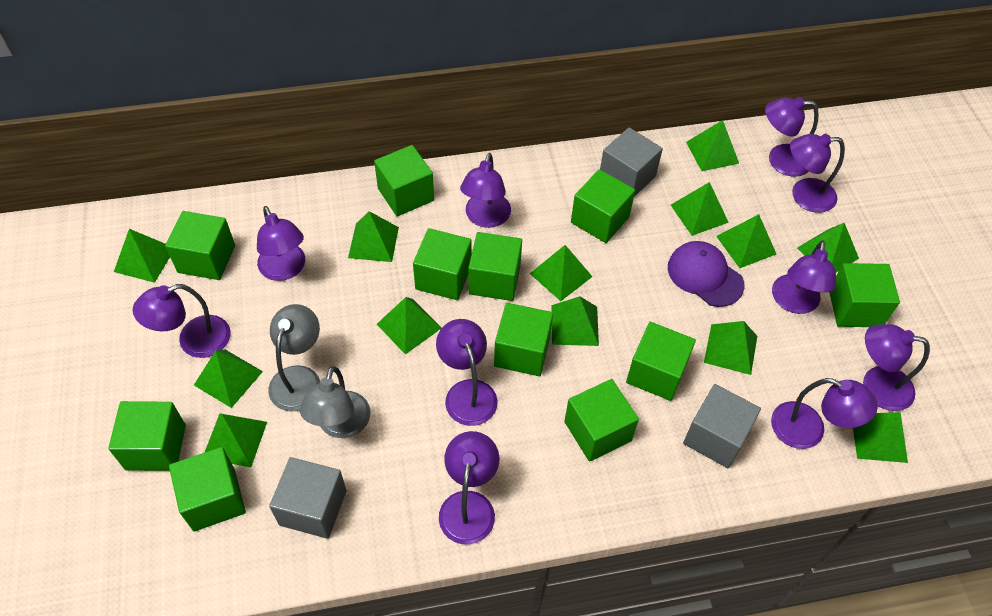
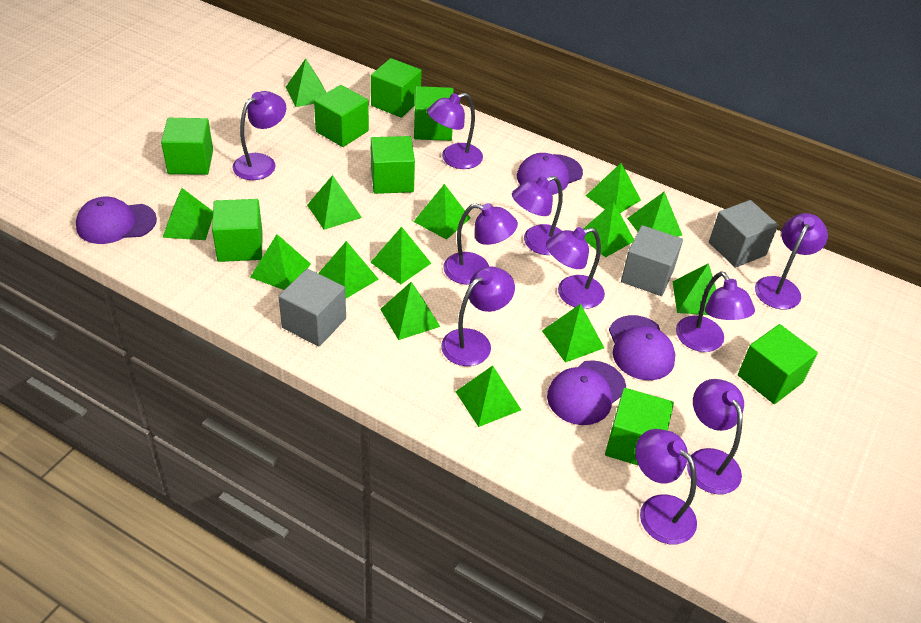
green cube: 11 -> 8
green pyramid: 13 -> 14
grey lamp: 2 -> 0
purple cap: 1 -> 4

